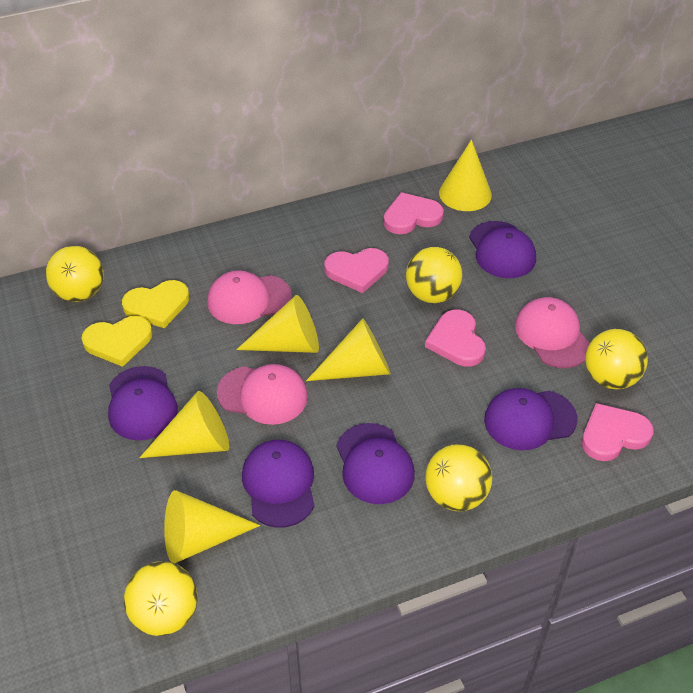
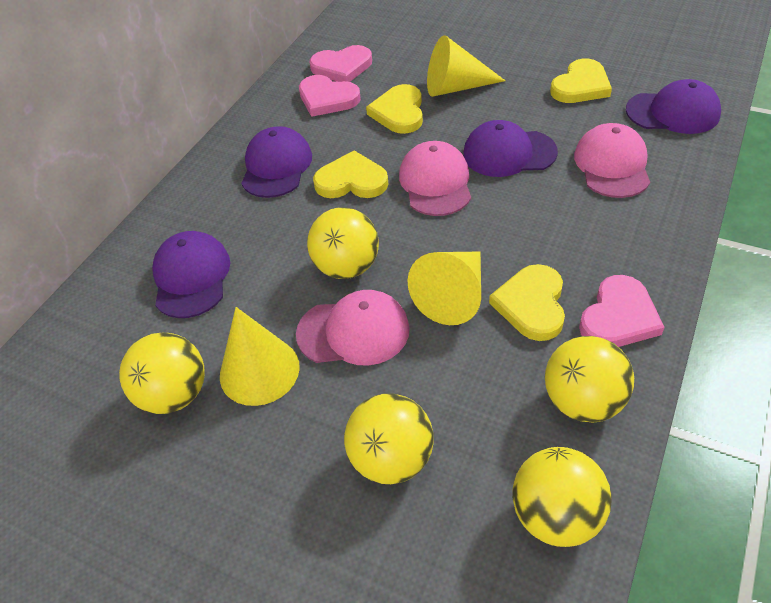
pink heart: 4 -> 3
purple cap: 5 -> 4
yellow cone: 5 -> 3
yellow heart: 2 -> 4

